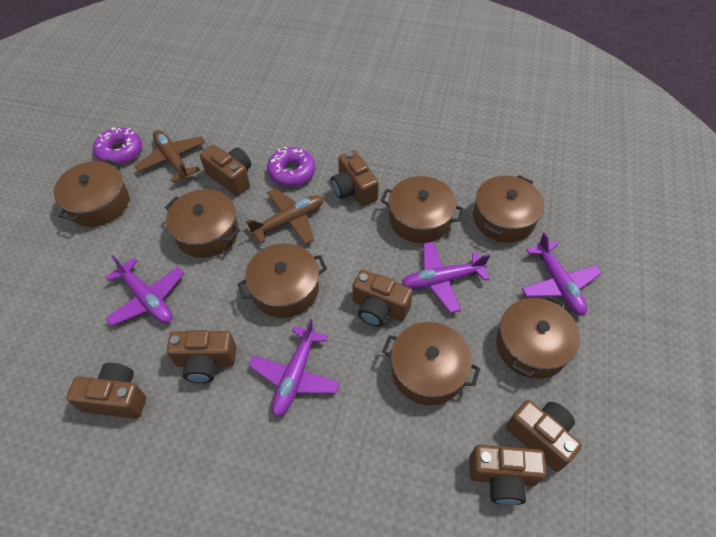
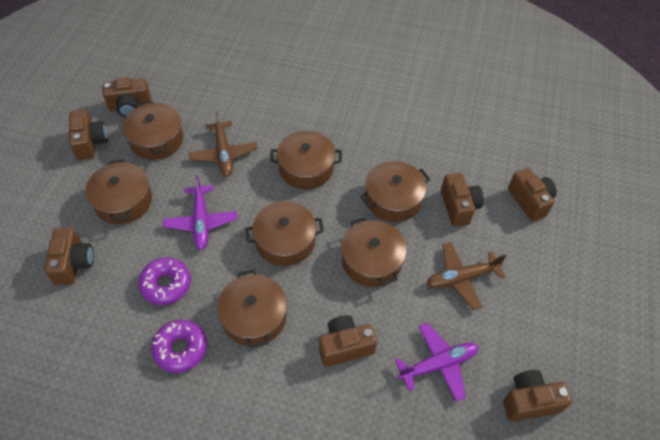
purple plane: 4 -> 2

